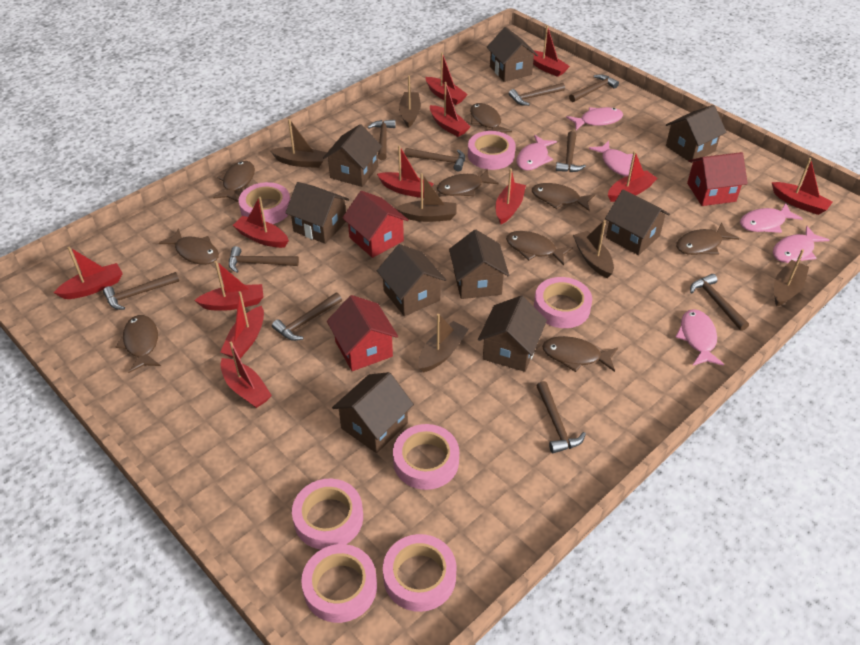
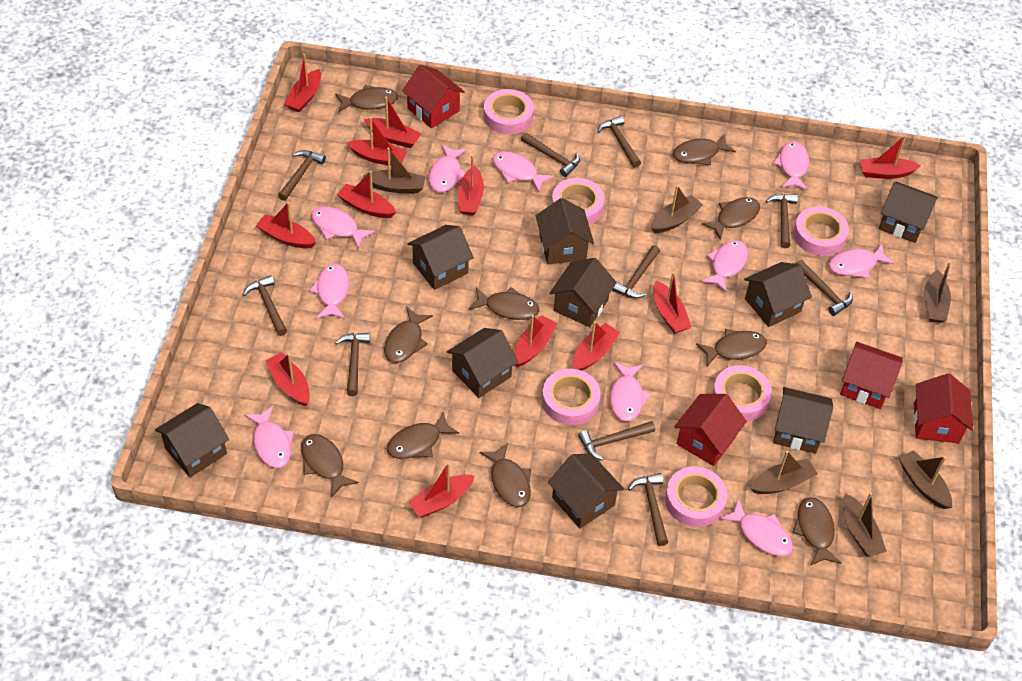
brown fish: 9 -> 10
pink fish: 6 -> 10
pink tape: 7 -> 6
red house: 3 -> 4

